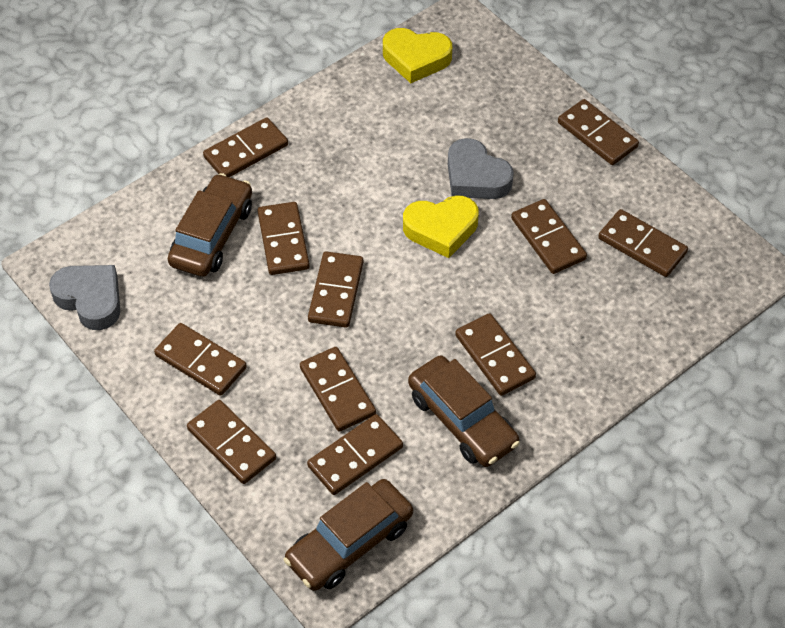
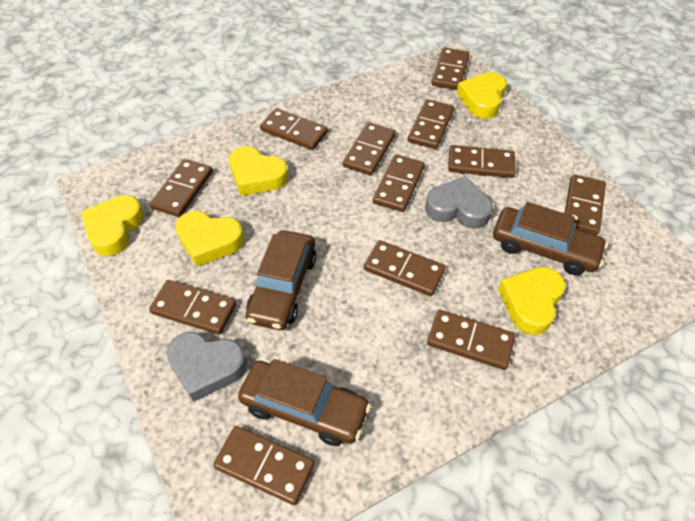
brown domino: 11 -> 12
yellow heart: 2 -> 5

